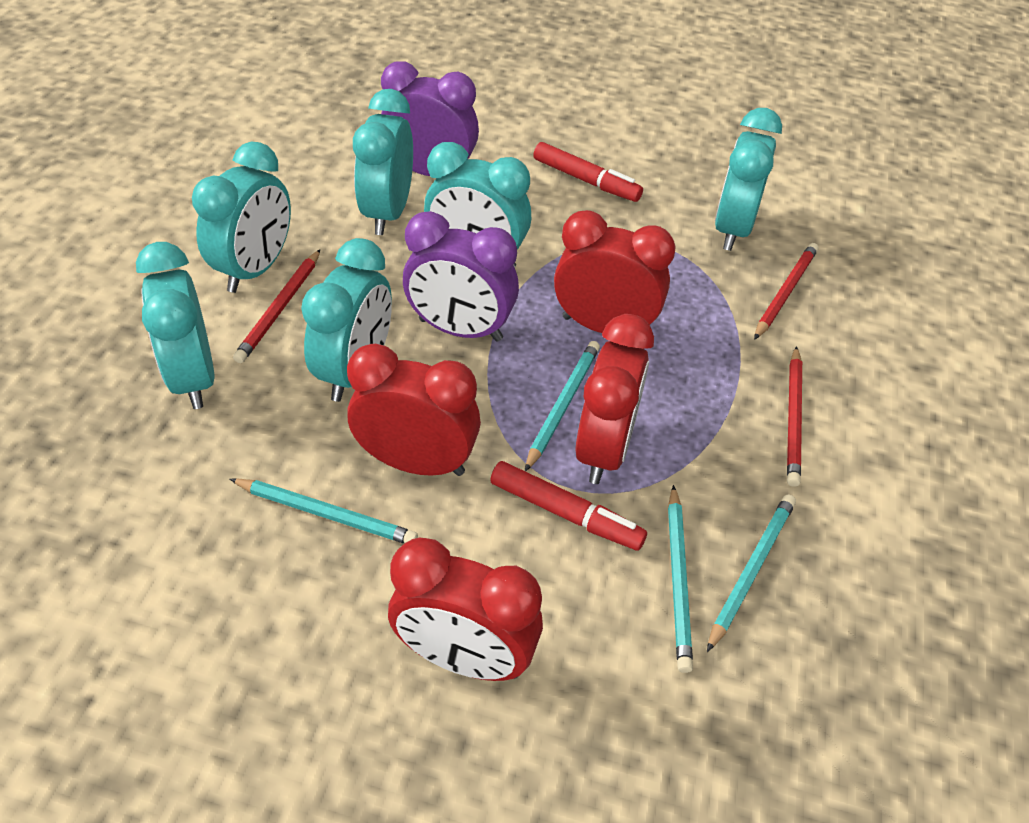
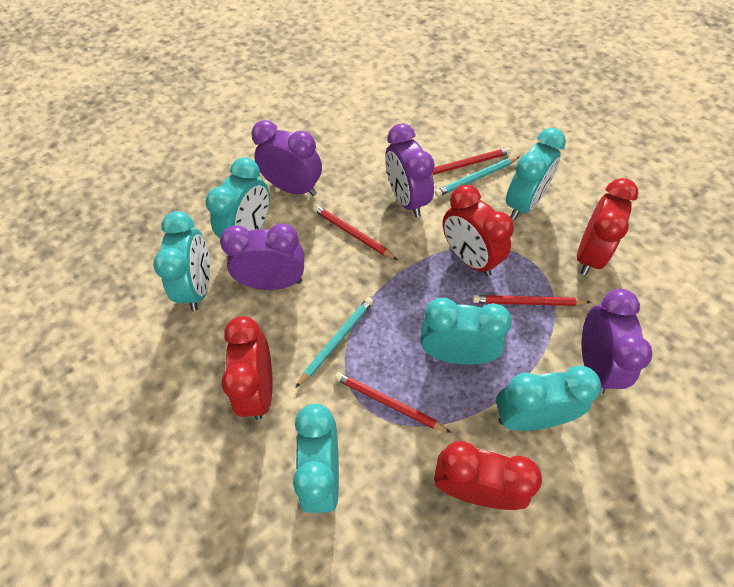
purple clock: 2 -> 4
red marker: 2 -> 0
red pencil: 3 -> 4
turquoise pencil: 4 -> 2

